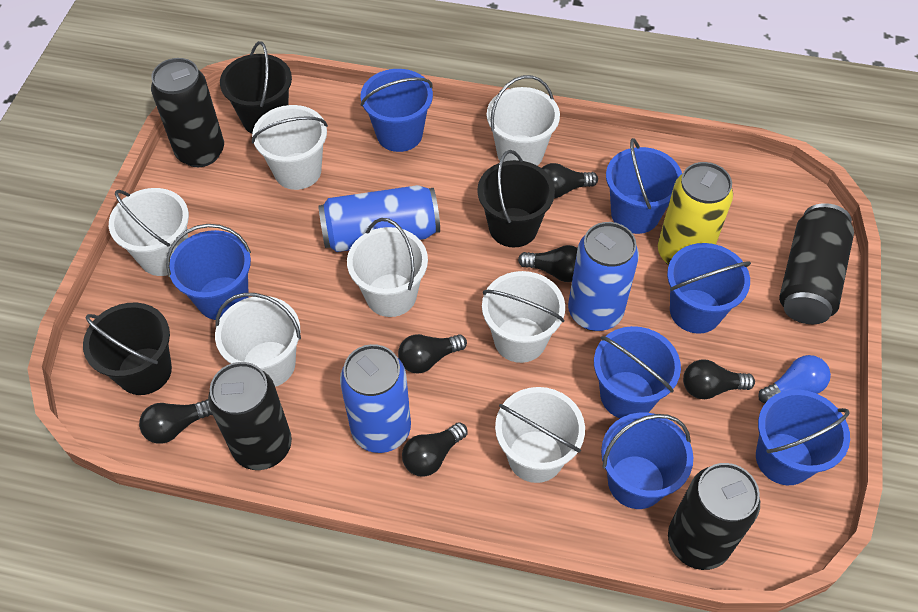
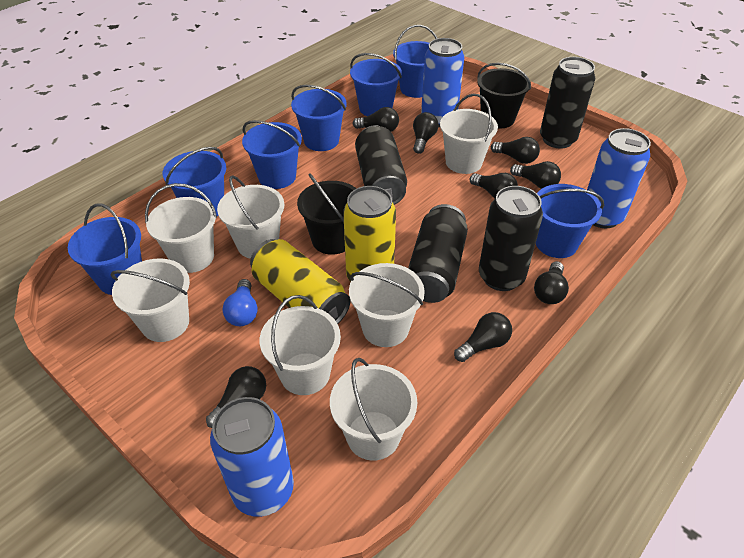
black bucket: 3 -> 2
black light bulb: 6 -> 8
yellow can: 1 -> 2

